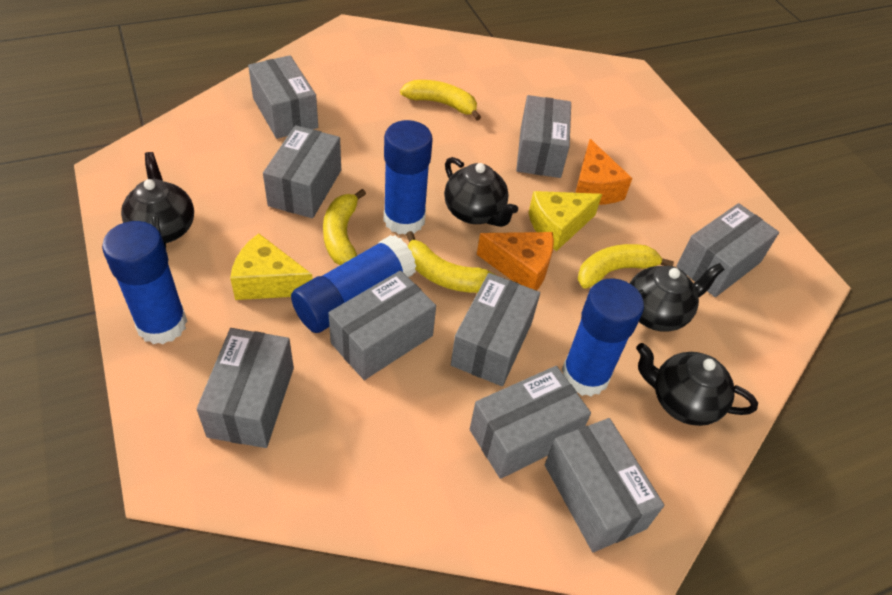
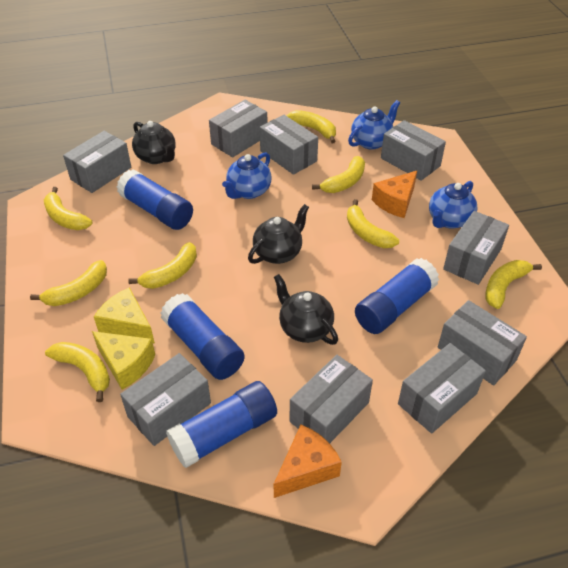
black teapot: 4 -> 3
blue teapot: 0 -> 3
yellow banana: 4 -> 8

